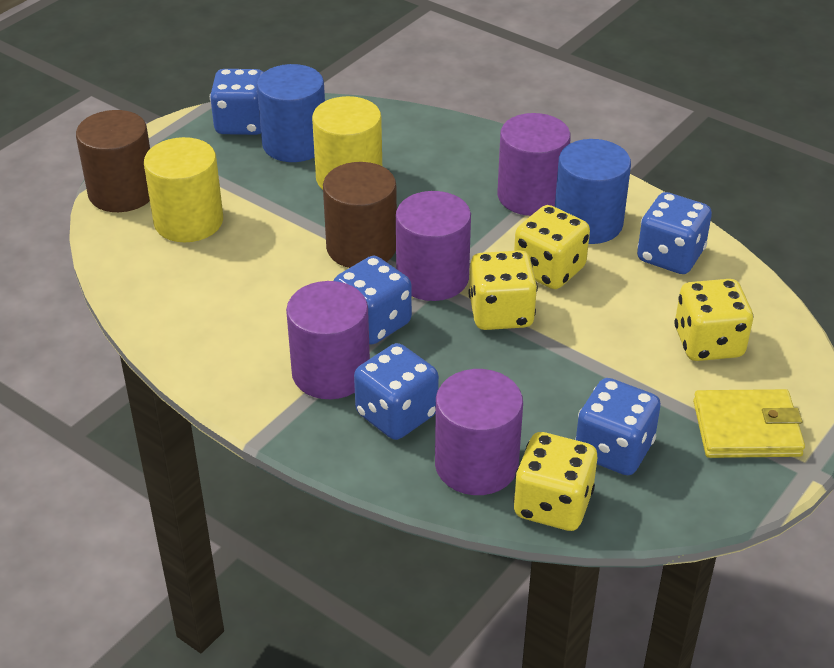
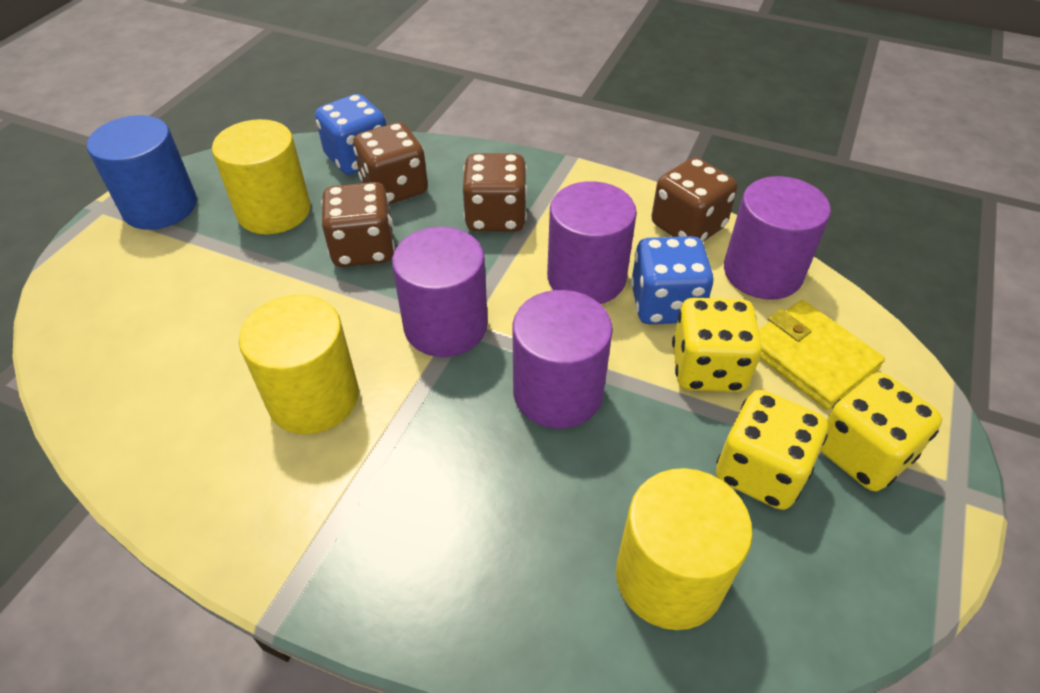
blue cylinder: 2 -> 1
blue dice: 5 -> 2
brown cylinder: 2 -> 0
brown dice: 0 -> 4
yellow cylinder: 2 -> 3
yellow dice: 4 -> 3

